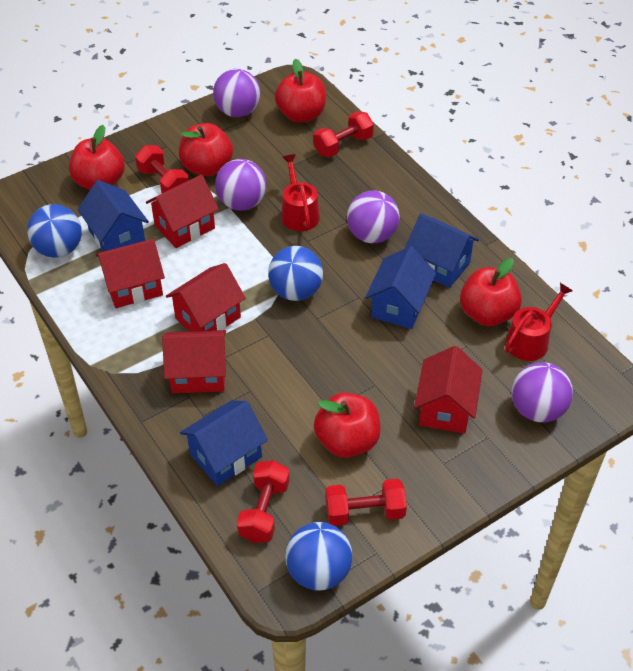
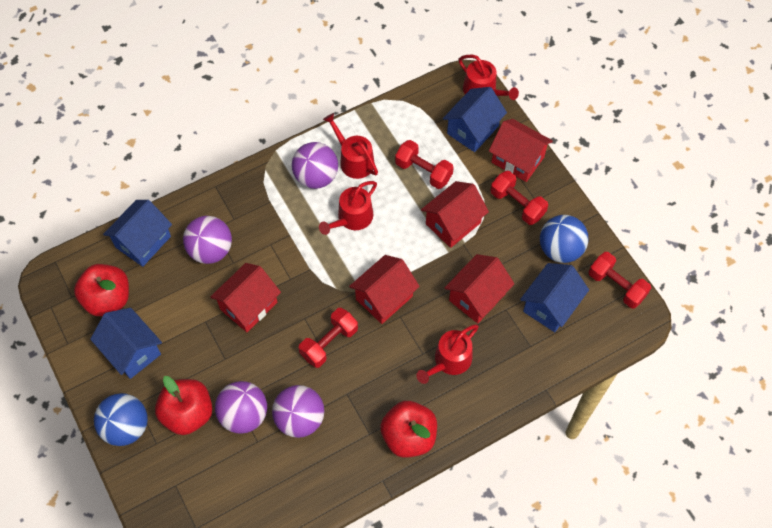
blue ball: 3 -> 2
red apple: 5 -> 3
red watering can: 2 -> 4

